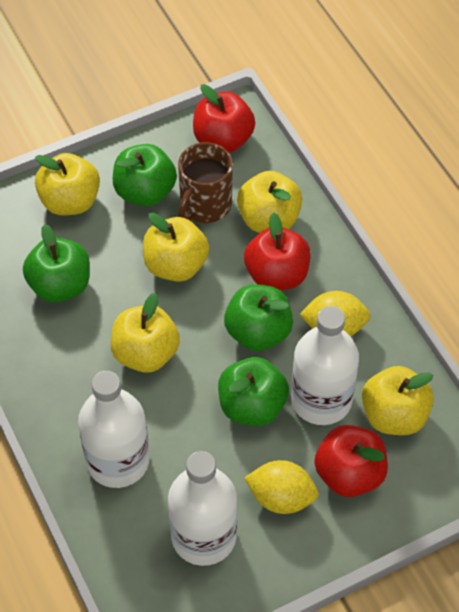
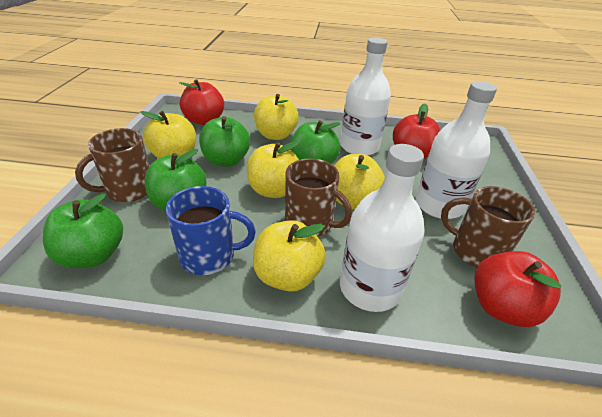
blue mug: 0 -> 1
brown mug: 1 -> 3
yellow lemon: 2 -> 0

